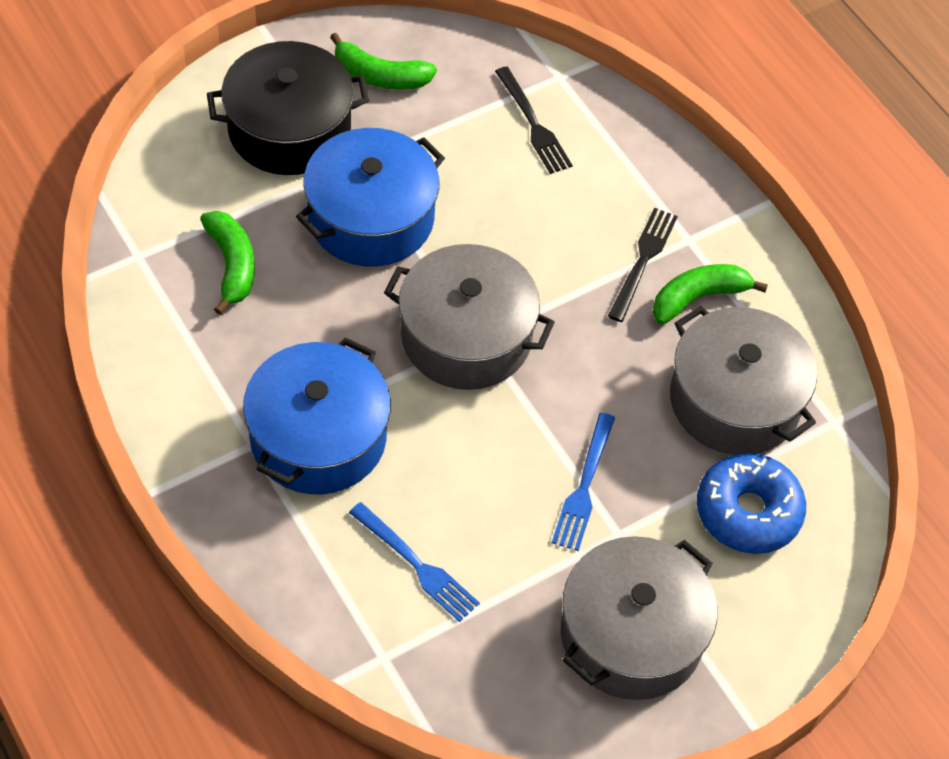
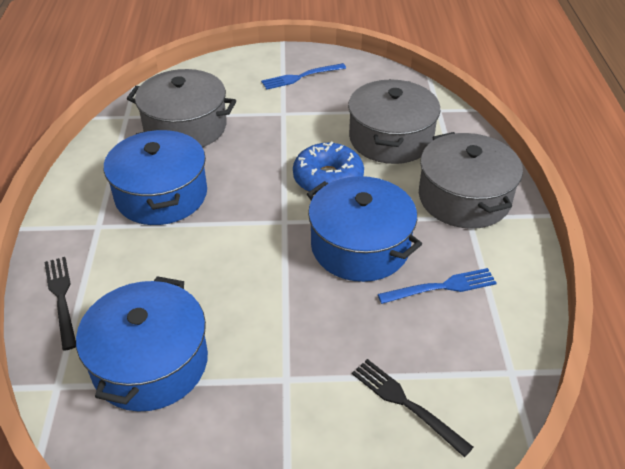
black pot: 1 -> 0
blue pot: 2 -> 3
green banana: 3 -> 0

